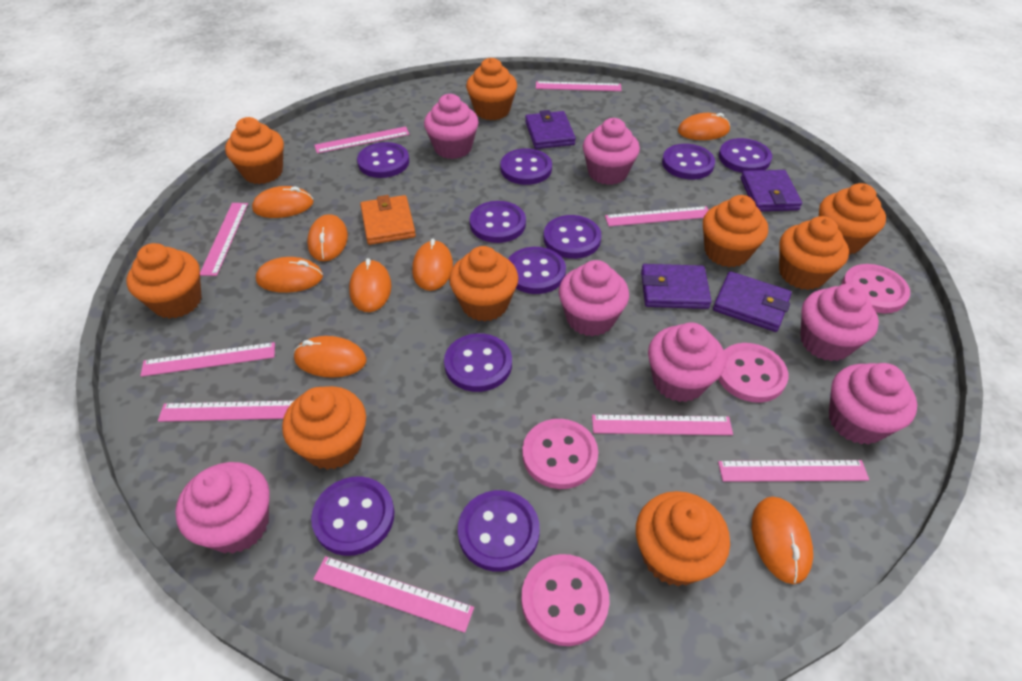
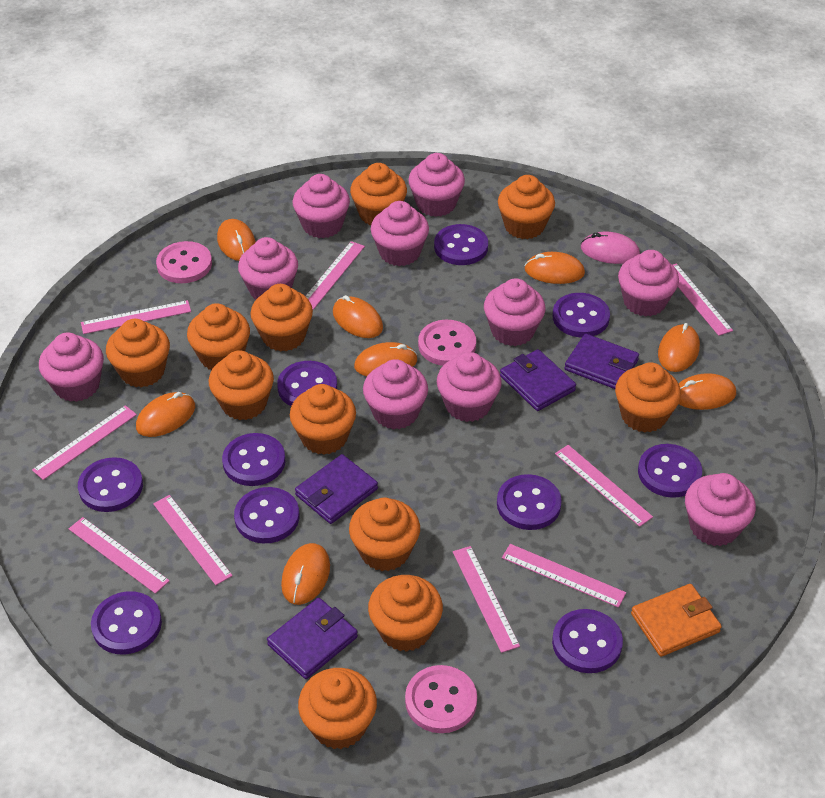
orange cupcake: 9 -> 11
pink button: 4 -> 3
pink cupcake: 7 -> 10
pink mouse: 0 -> 1

